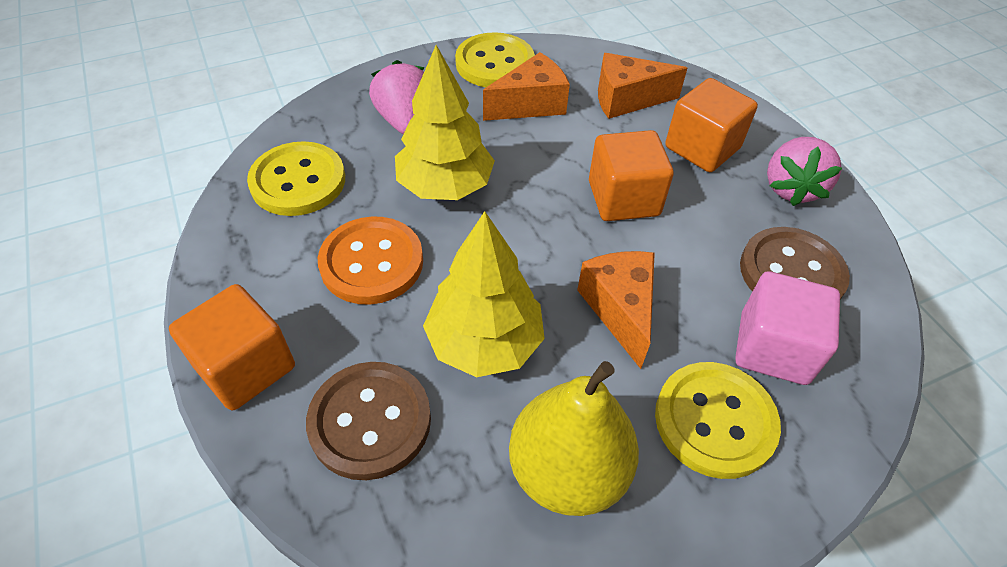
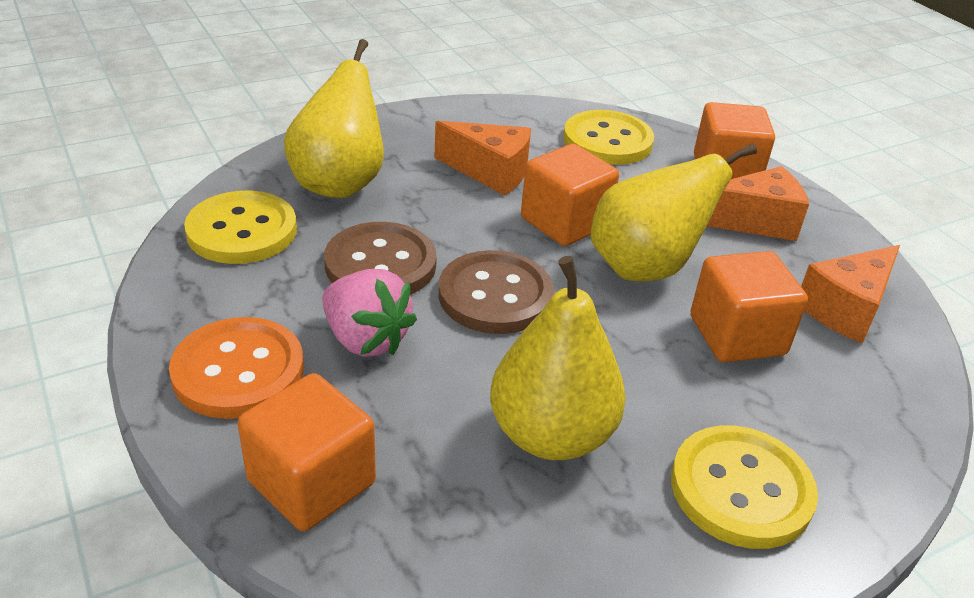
orange cube: 3 -> 4
pink cube: 1 -> 0
pink strawberry: 2 -> 1
yellow pear: 1 -> 3
yellow tree: 2 -> 0

